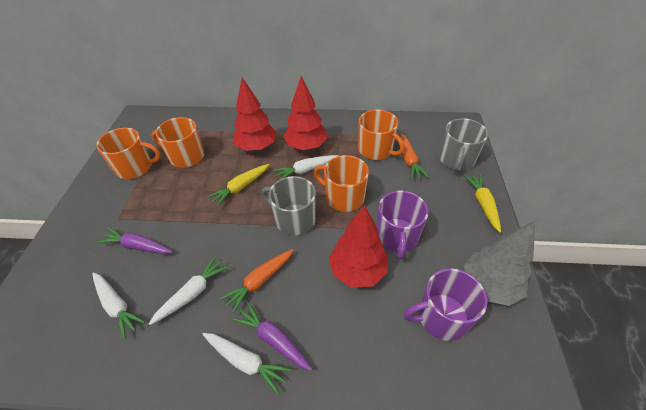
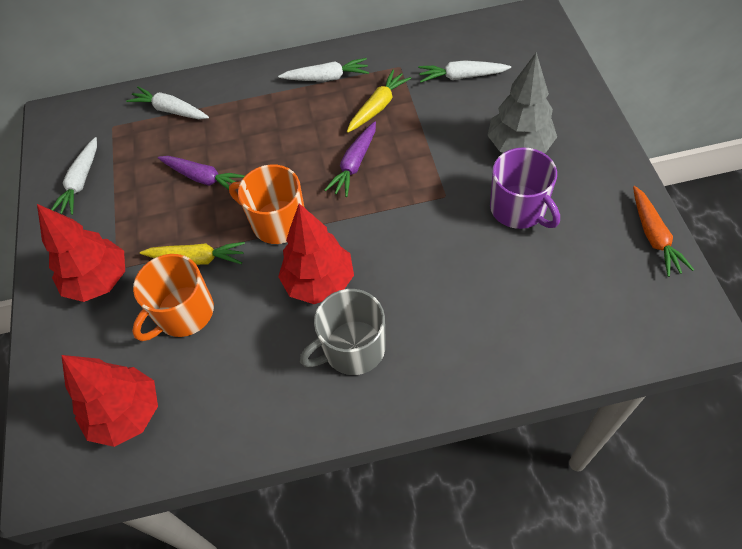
grey mug: 2 -> 1
orange carrot: 2 -> 1
orange mug: 4 -> 2
purple mug: 2 -> 1

